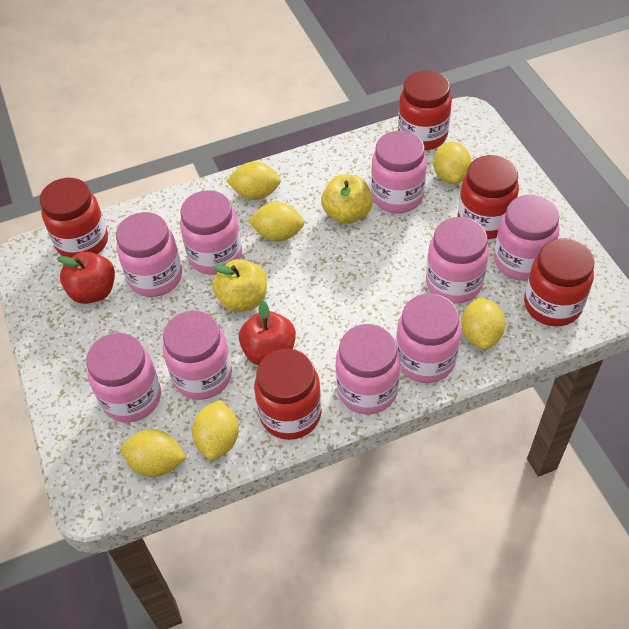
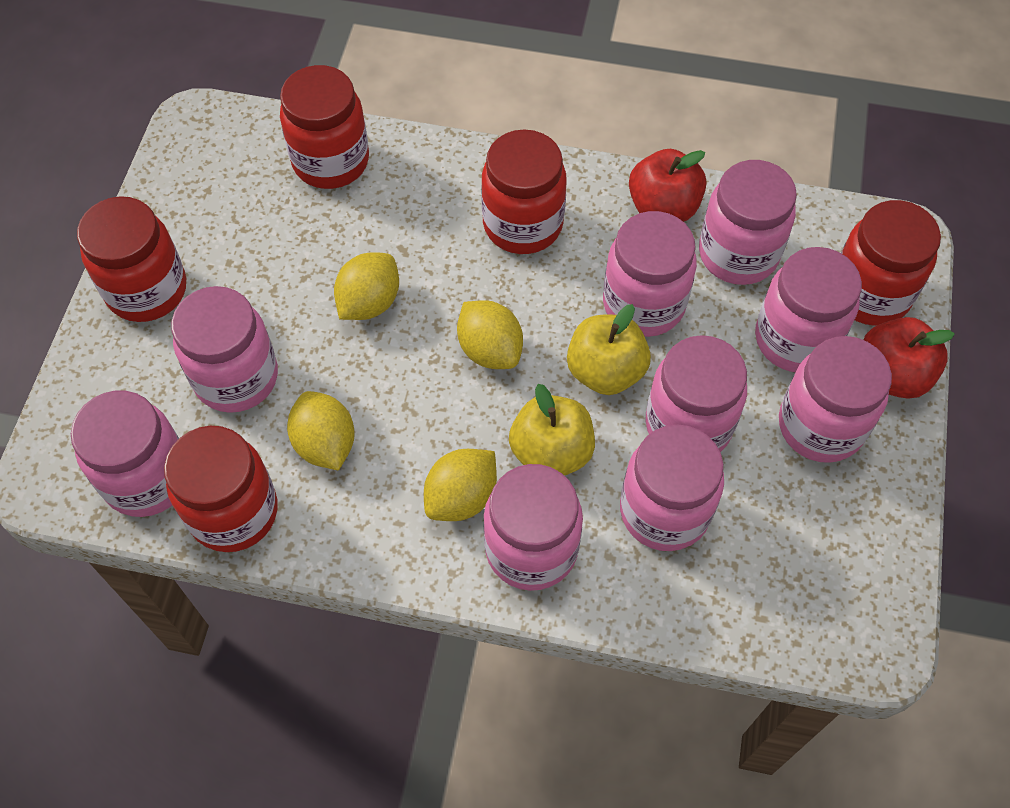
yellow lemon: 6 -> 4

